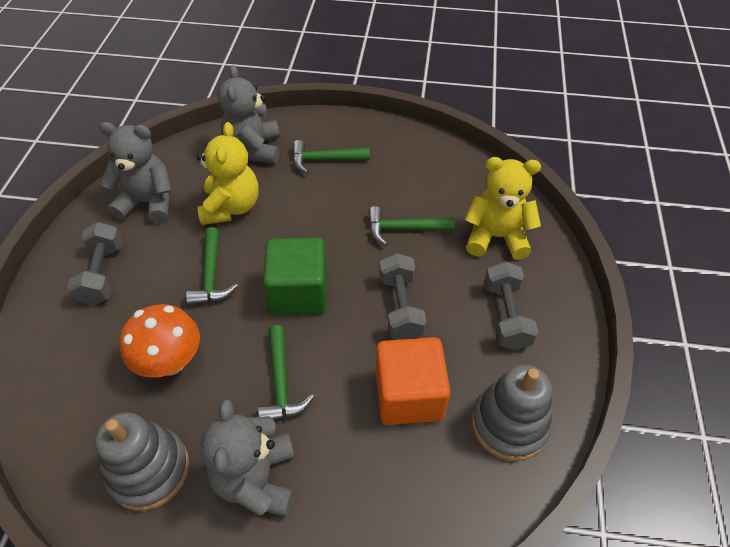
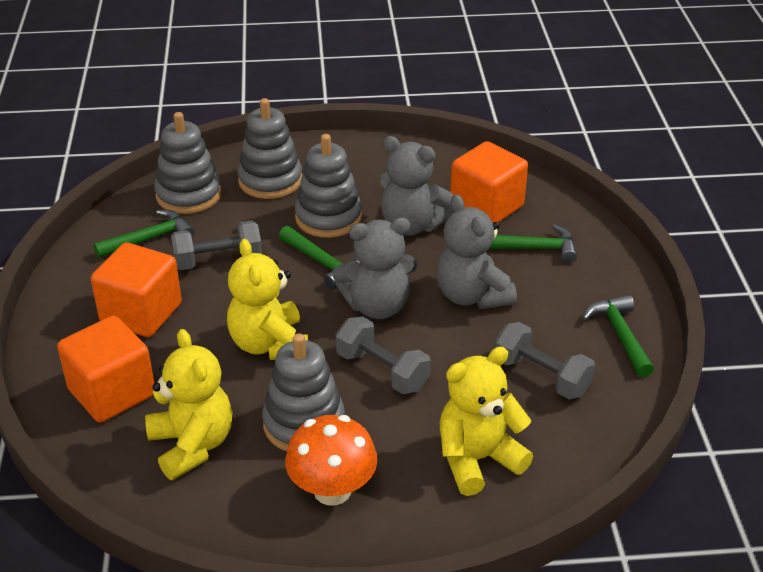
green cube: 1 -> 0
grey stacking toy: 2 -> 4
orange cube: 1 -> 3
yellow teddy bear: 2 -> 3

